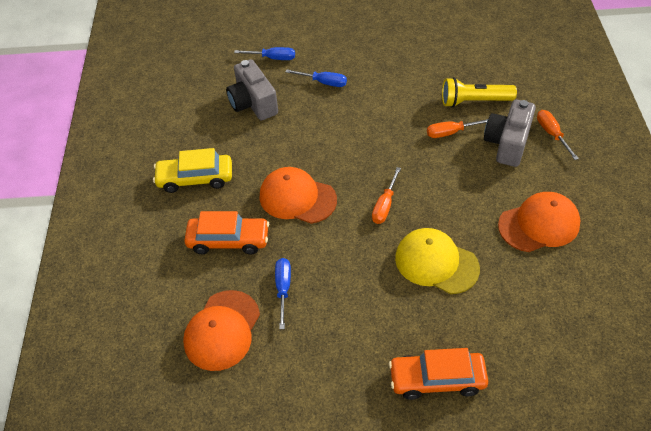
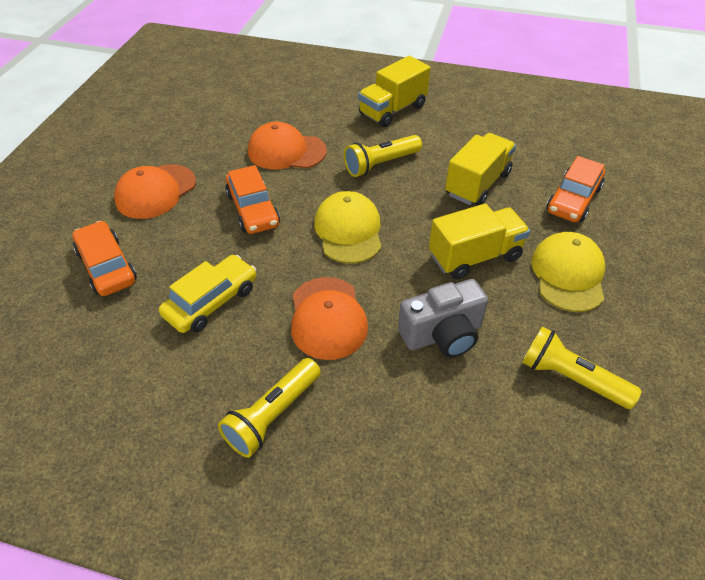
blue screwdriver: 3 -> 0
grey camera: 2 -> 1
orange car: 2 -> 3
orange screwdriver: 3 -> 0
yellow cap: 1 -> 2
yellow flashlight: 1 -> 3
yellow truck: 0 -> 3

